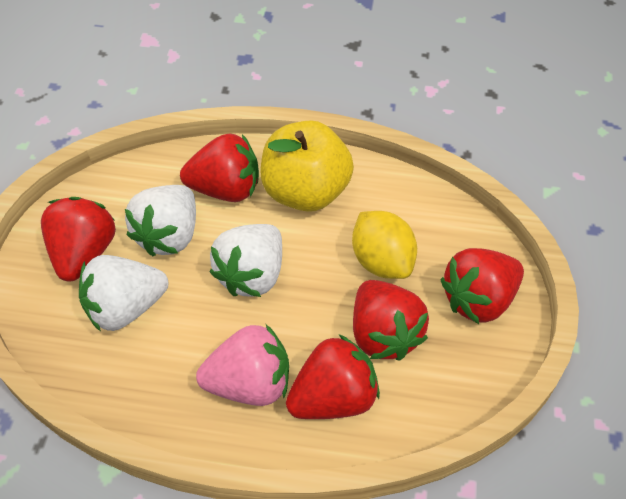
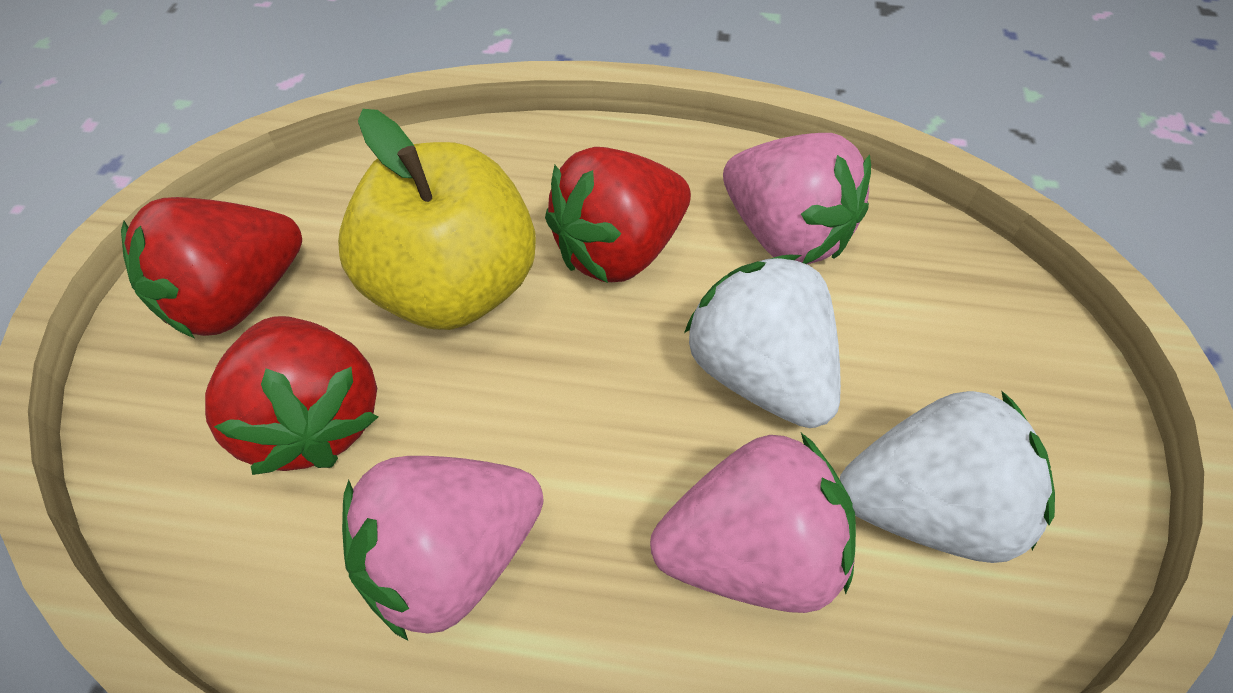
pink strawberry: 1 -> 3
red strawberry: 5 -> 3
white strawberry: 3 -> 2
yellow lemon: 1 -> 0

